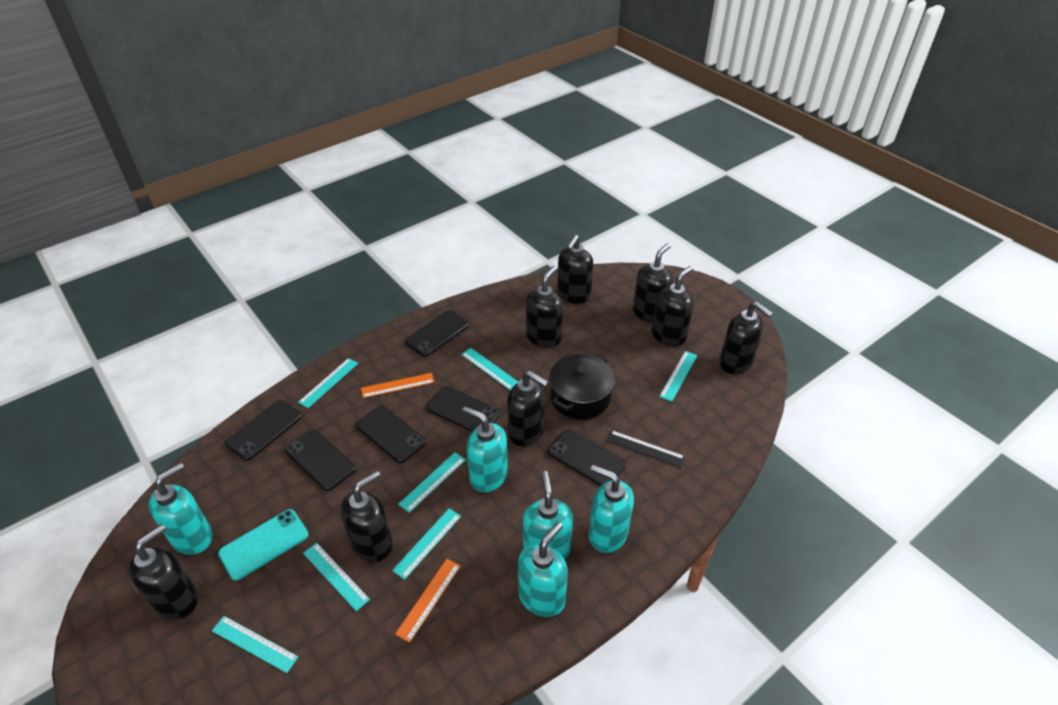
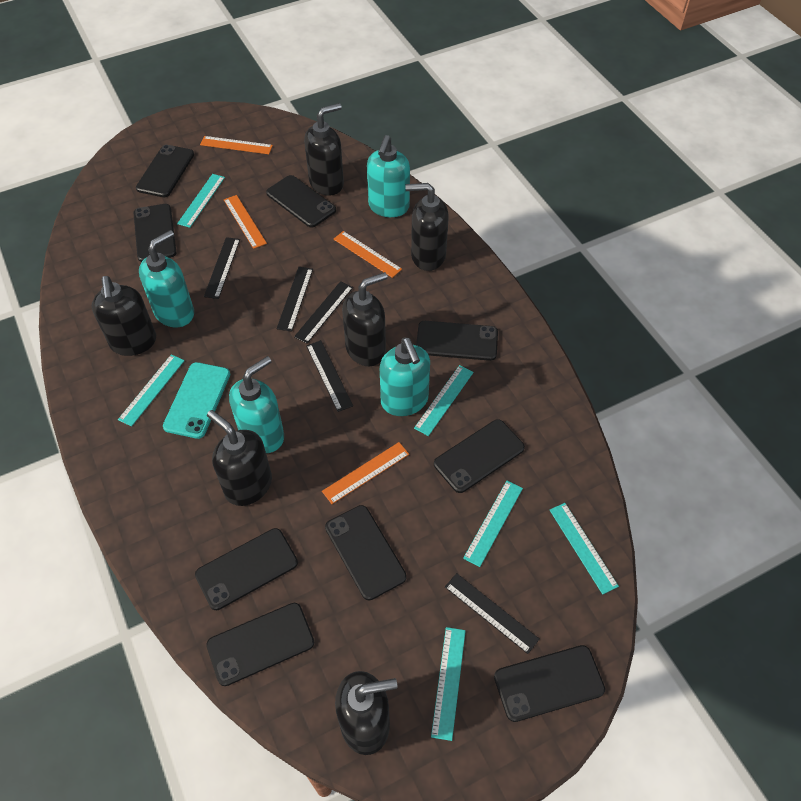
black phone: 6 -> 9
black pot: 1 -> 0
black ruler: 1 -> 5
black soap dispenser: 8 -> 6
orange ruler: 2 -> 4
turquoise ruler: 7 -> 6
turquoise soap dispenser: 5 -> 4

